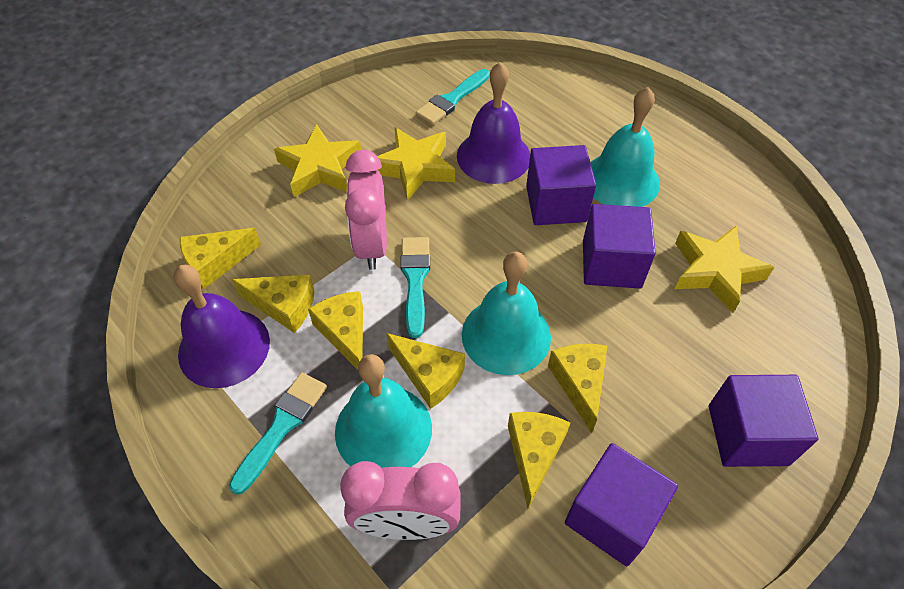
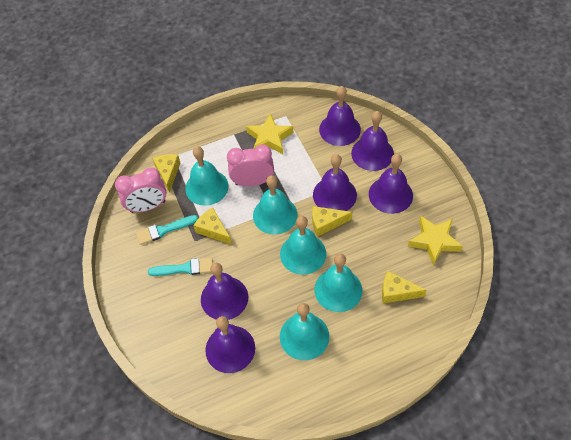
purple bell: 2 -> 6
purple cube: 4 -> 0
turquoise bell: 3 -> 5
turquoise brush: 3 -> 2
yellow cheese: 6 -> 4
yellow star: 3 -> 2

